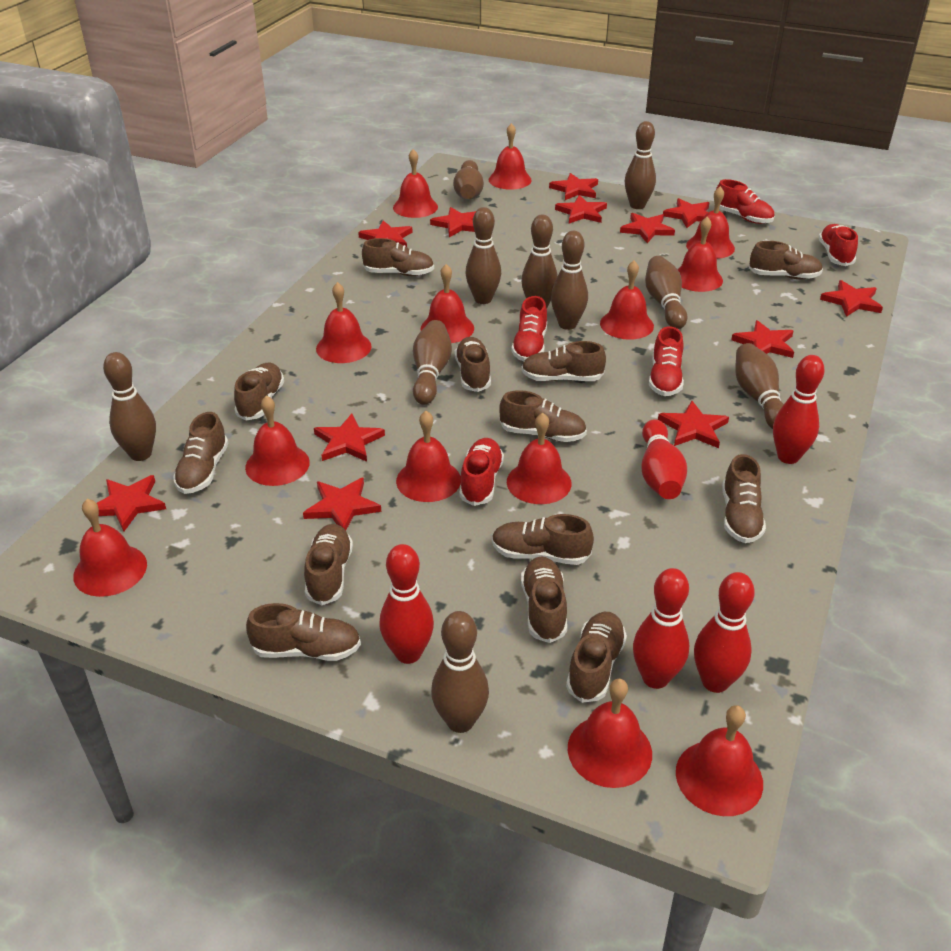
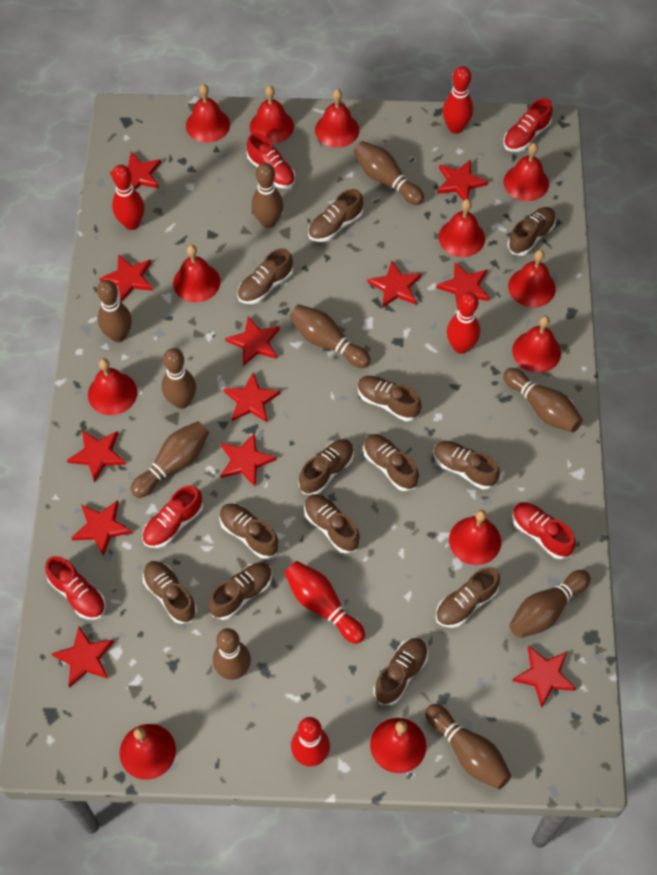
red bell: 13 -> 12

